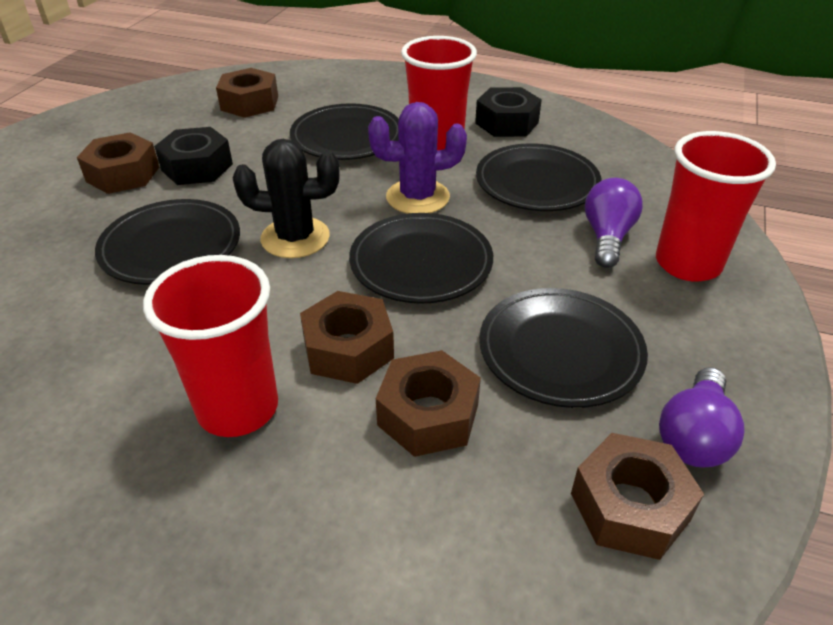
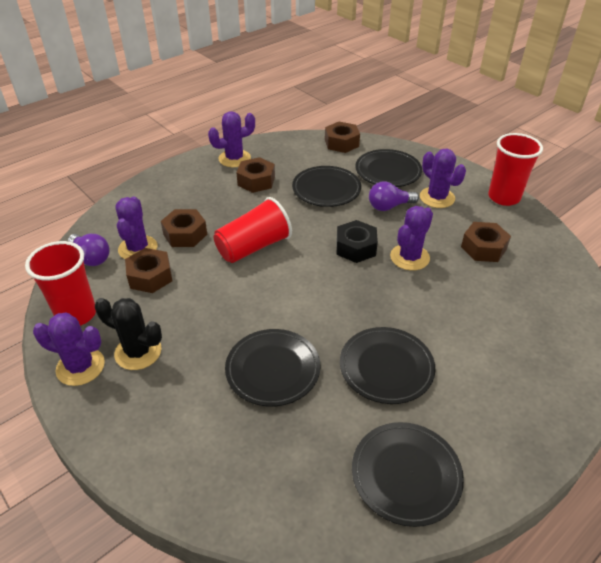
black nut: 2 -> 1
purple cactus: 1 -> 5

